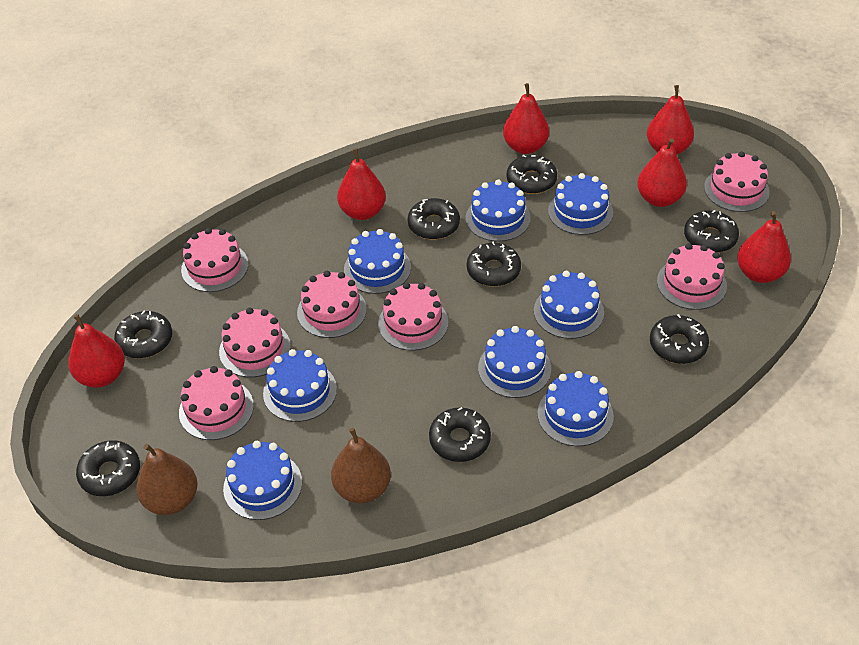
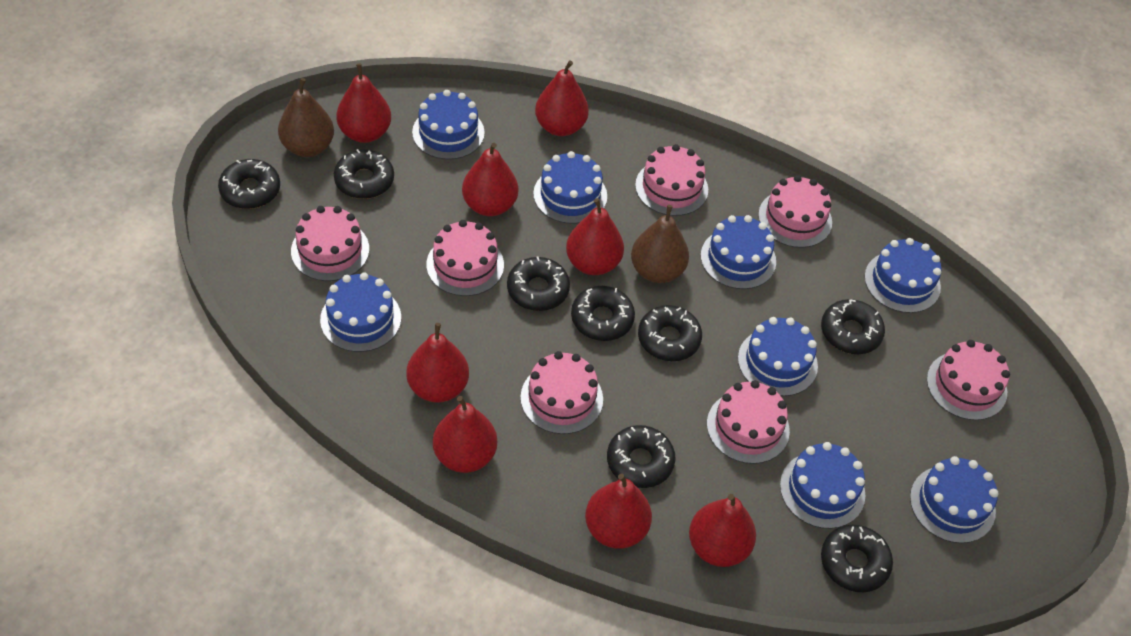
red pear: 6 -> 8

